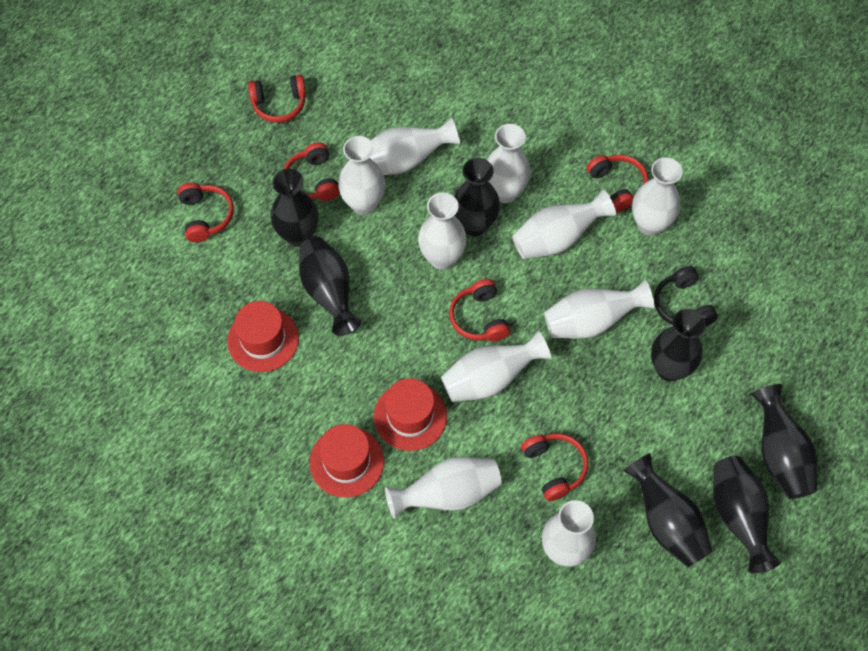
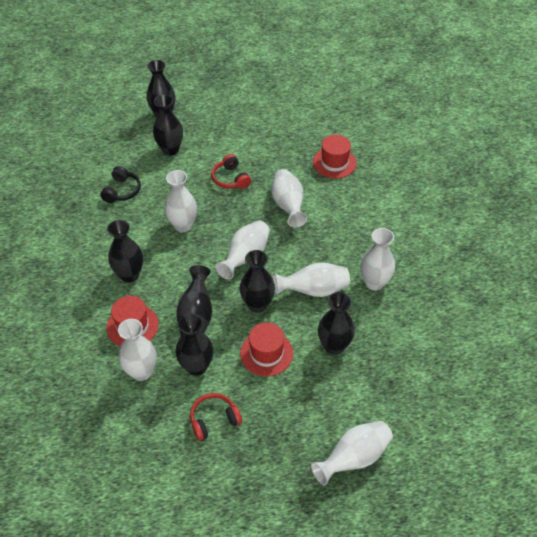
red headphones: 6 -> 2
white vase: 10 -> 7

